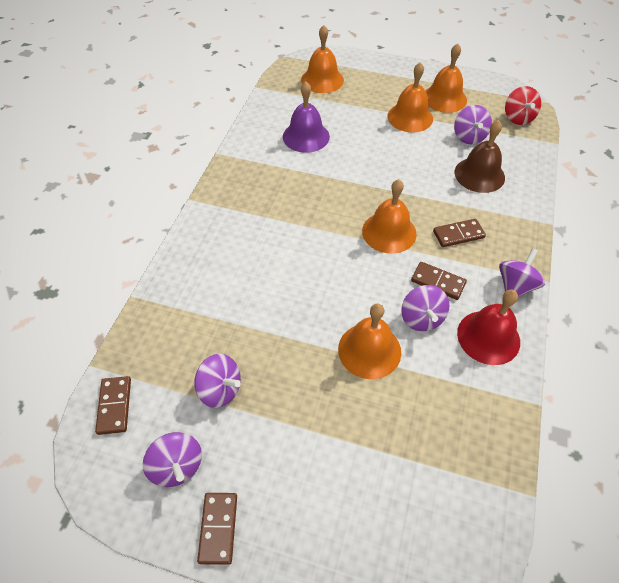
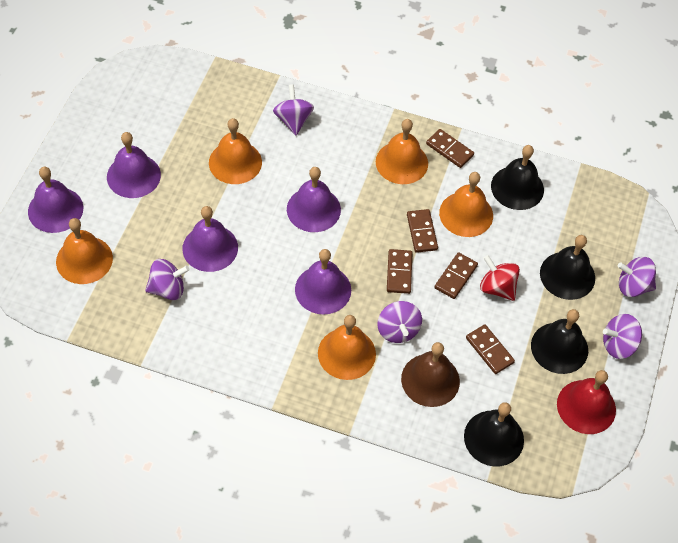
black bell: 0 -> 4
brown domino: 4 -> 5
purple bell: 1 -> 5

